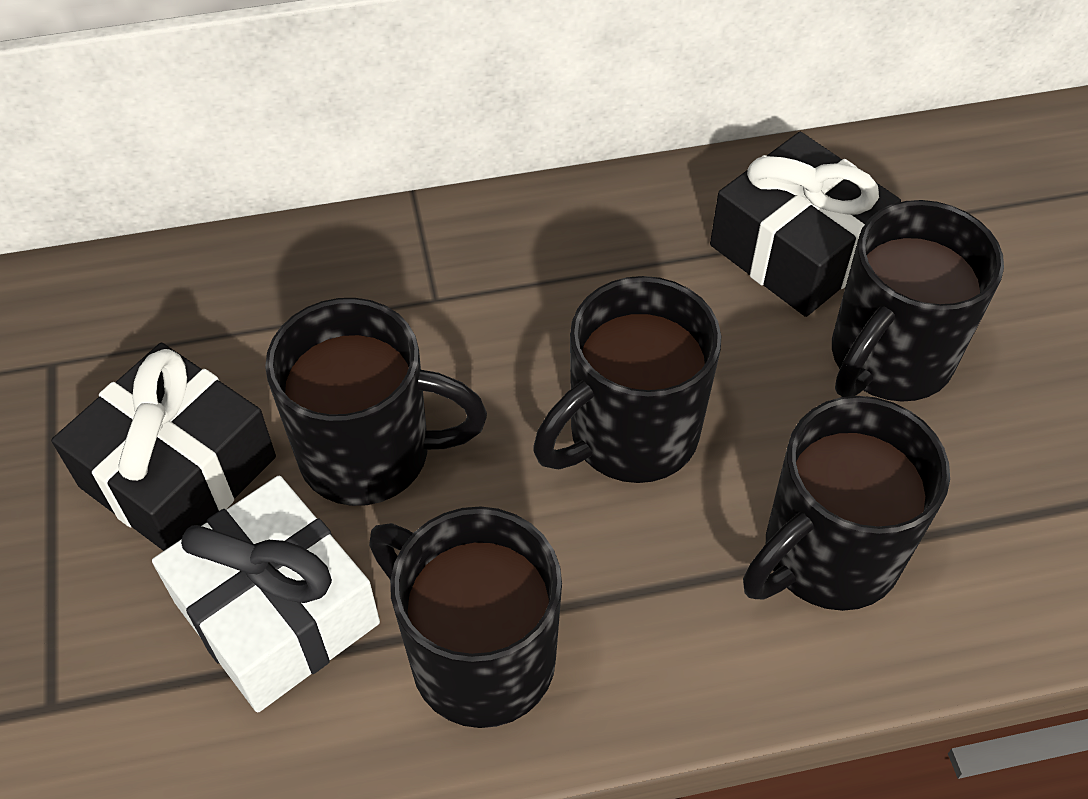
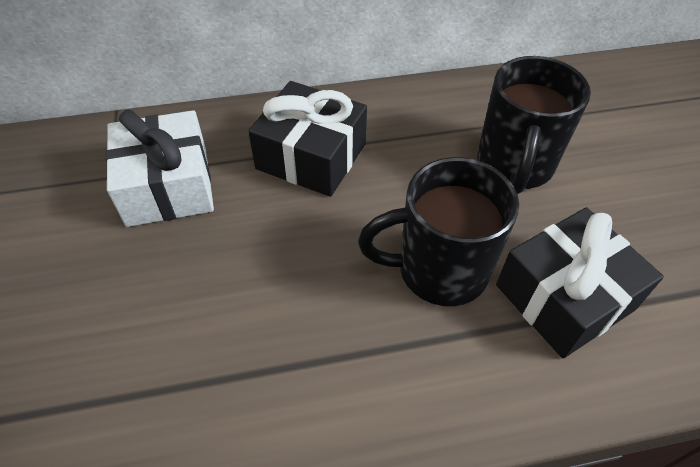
black mug: 5 -> 2

